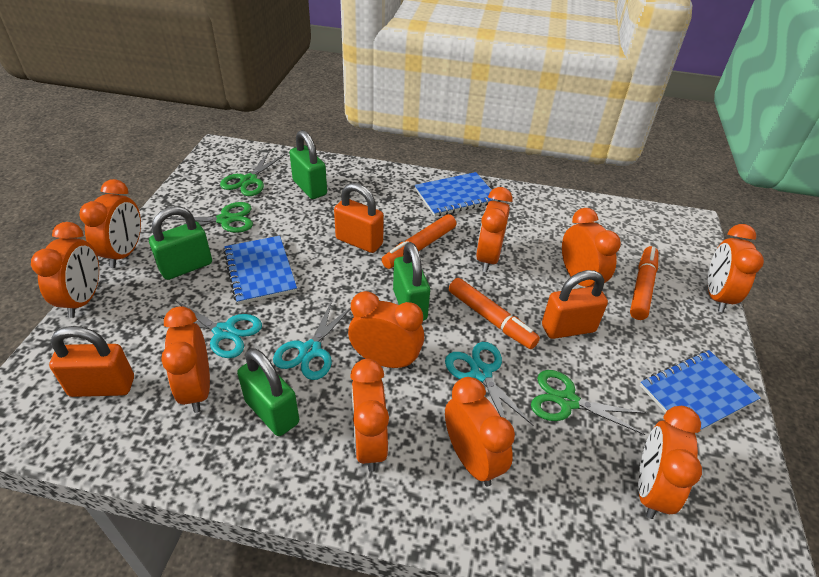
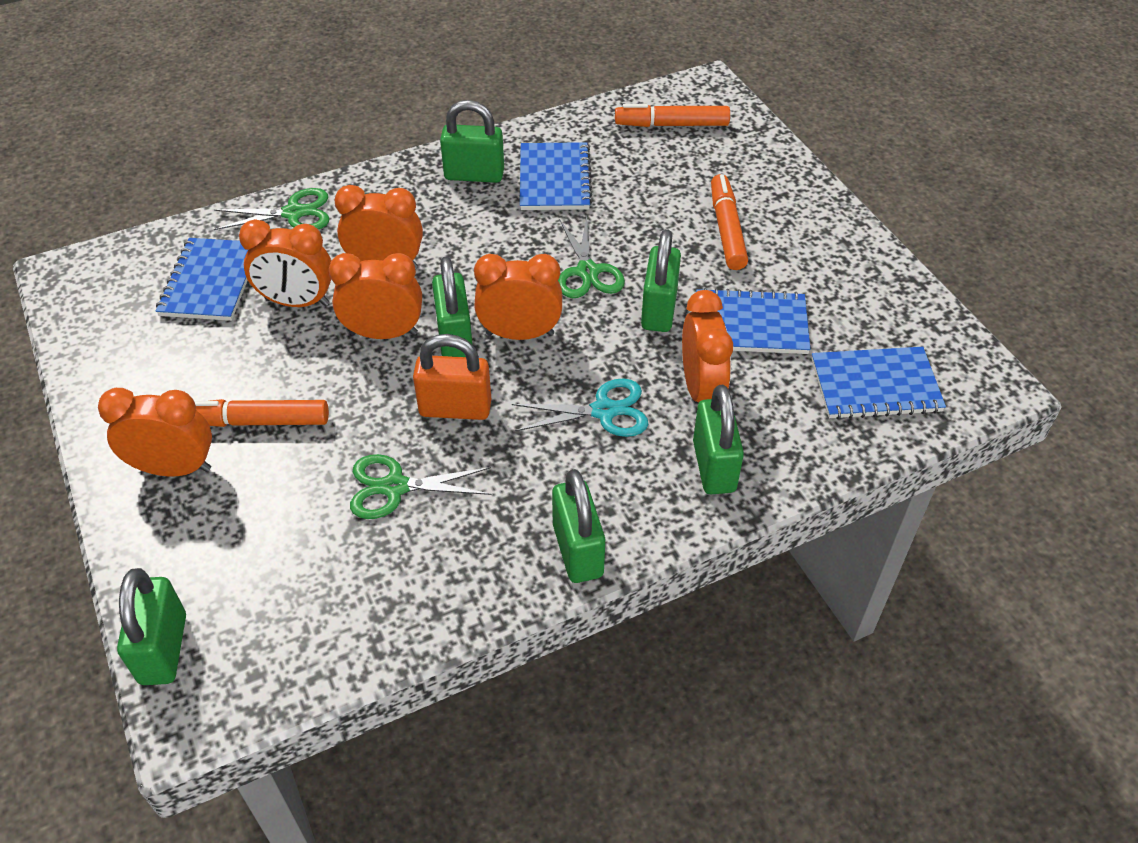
blue notebook: 3 -> 4
green padlock: 4 -> 6
orange clock: 10 -> 6
orange padlock: 3 -> 1
turquoise scissors: 3 -> 1

